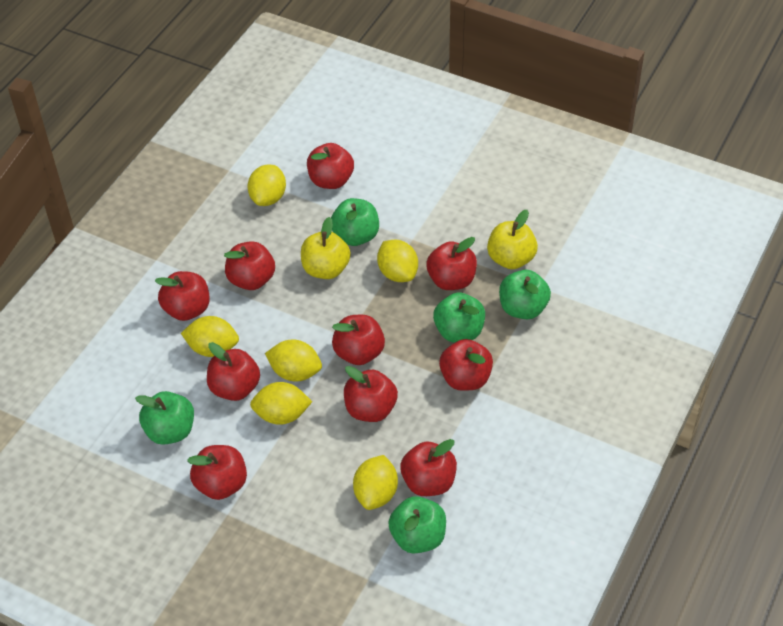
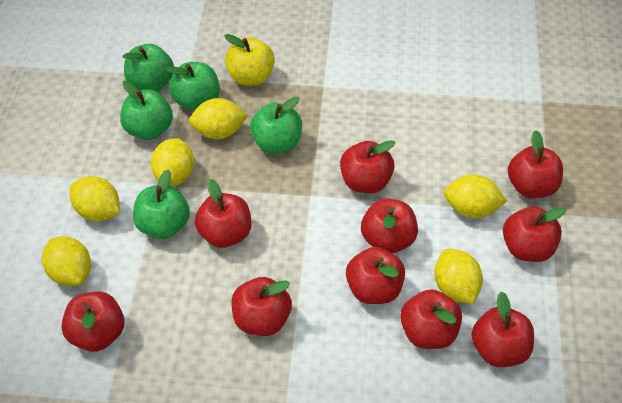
yellow apple: 2 -> 1

